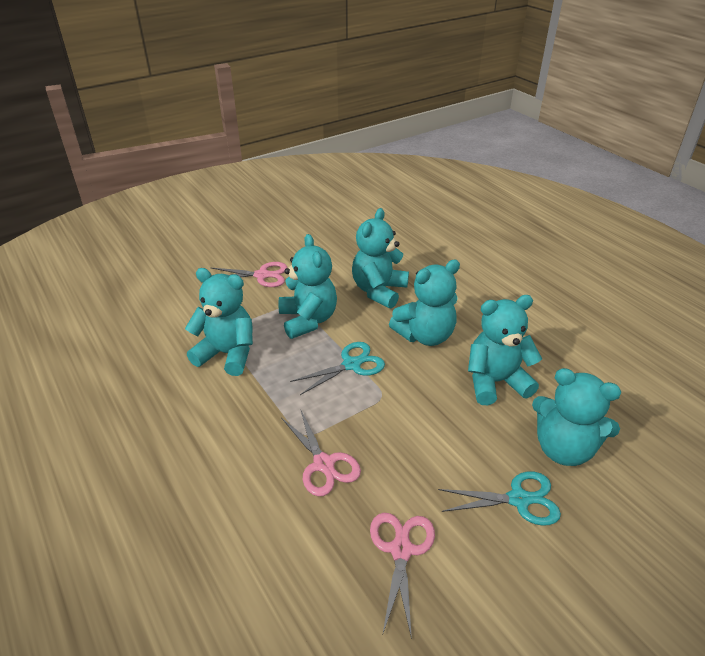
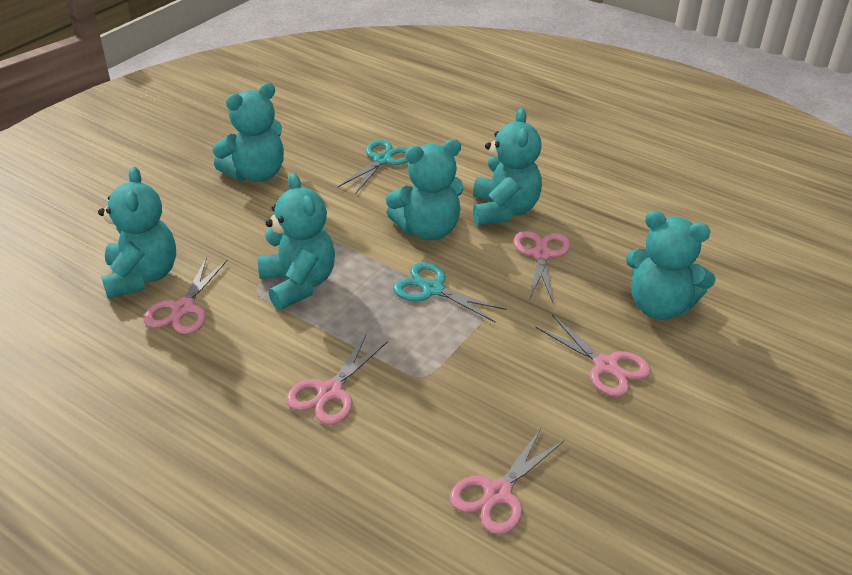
pink scissors: 3 -> 5

